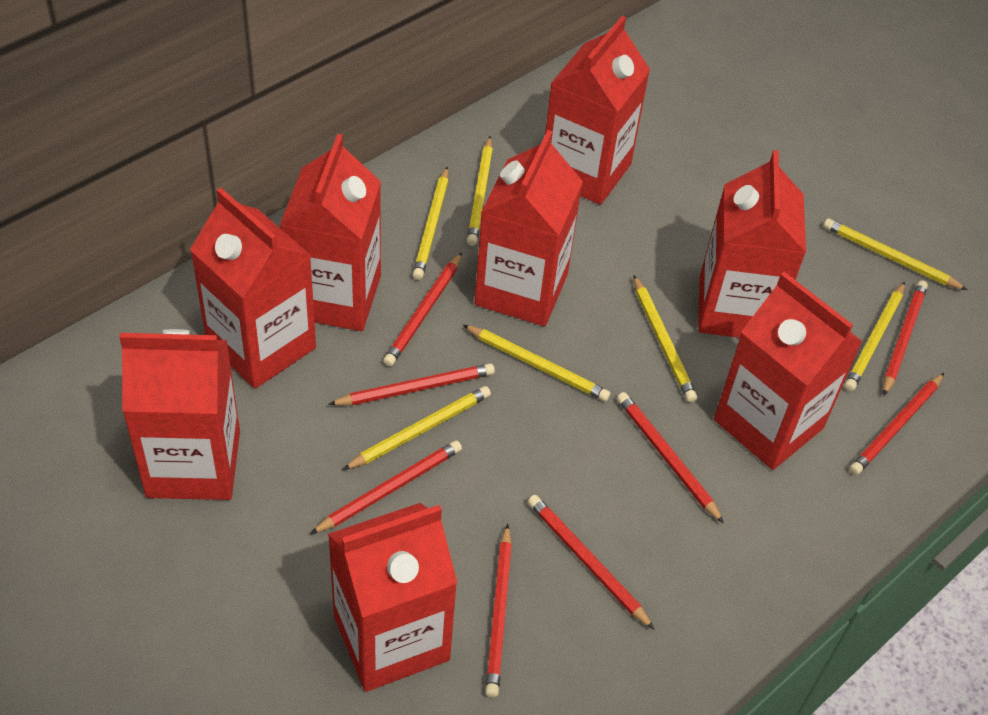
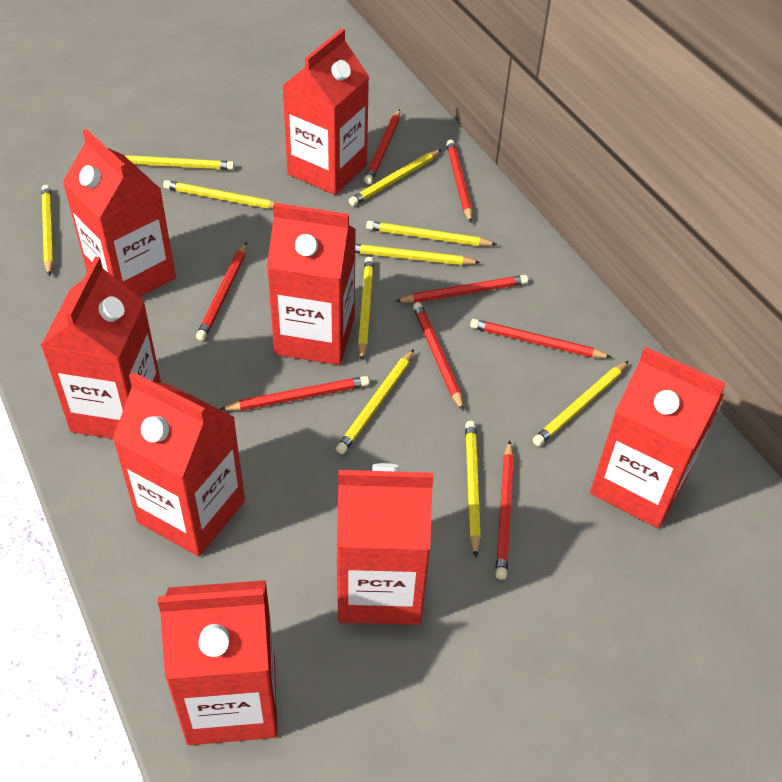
yellow pencil: 7 -> 10

